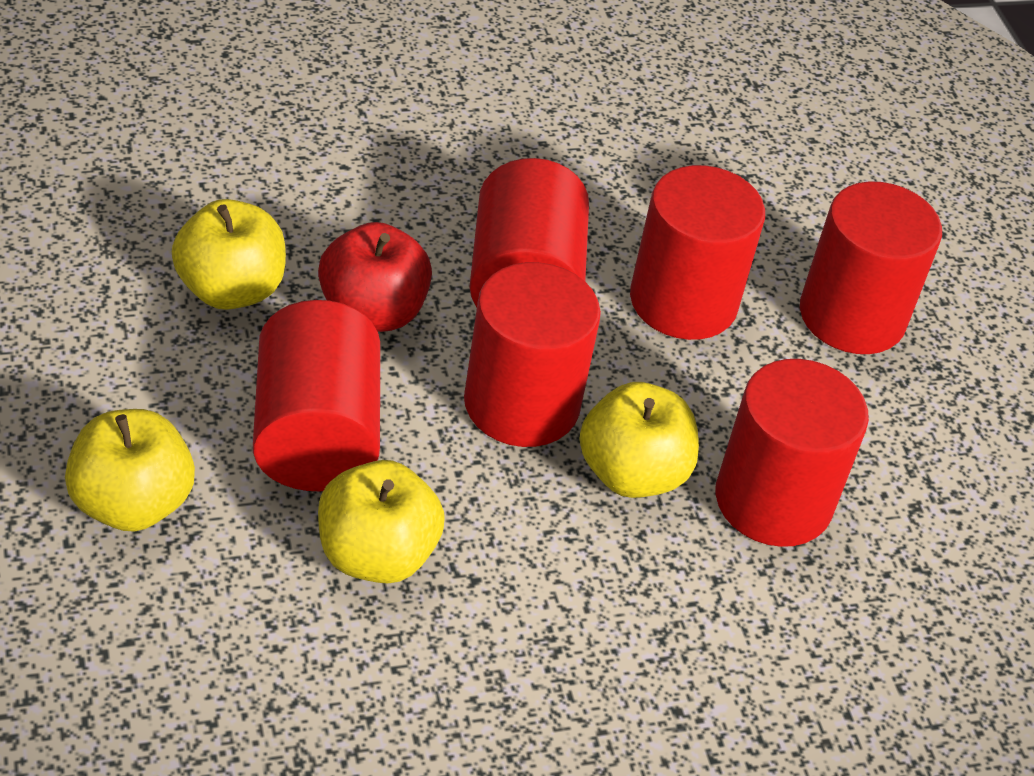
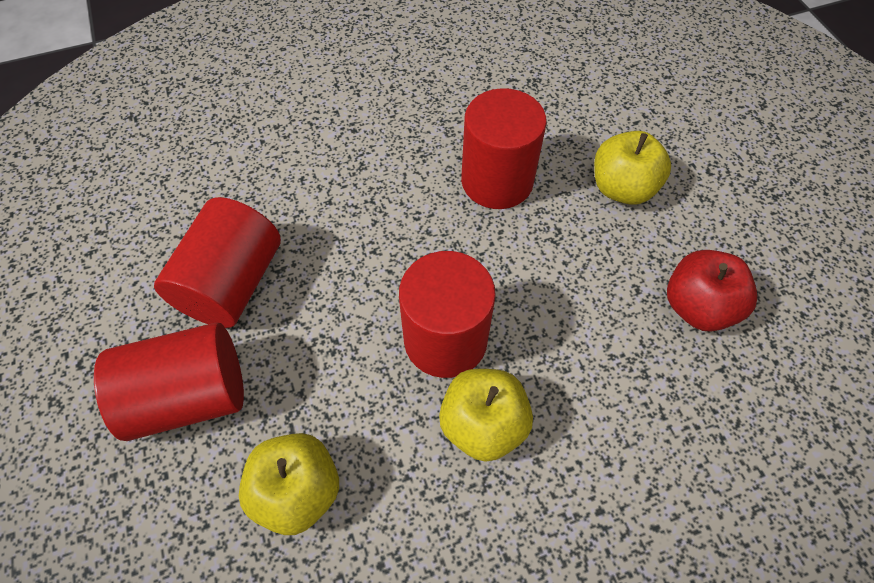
red cylinder: 6 -> 4
yellow apple: 4 -> 3

